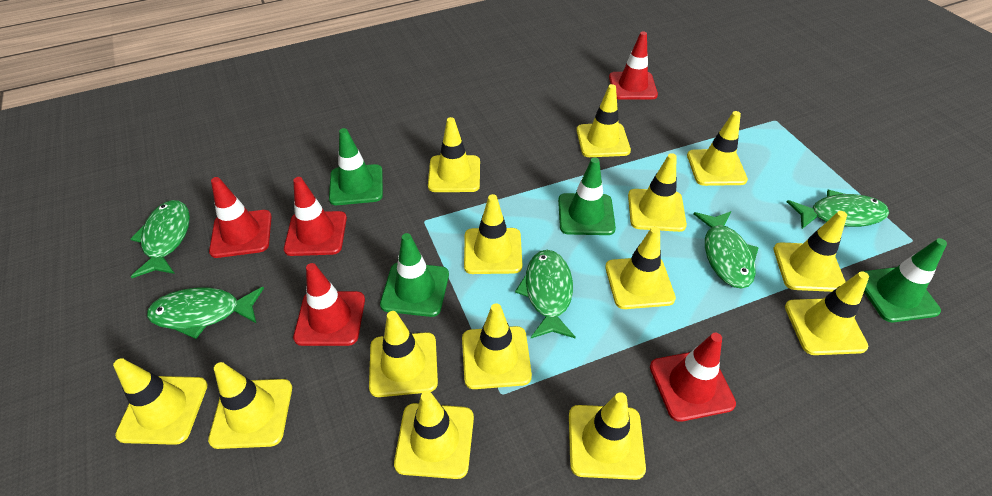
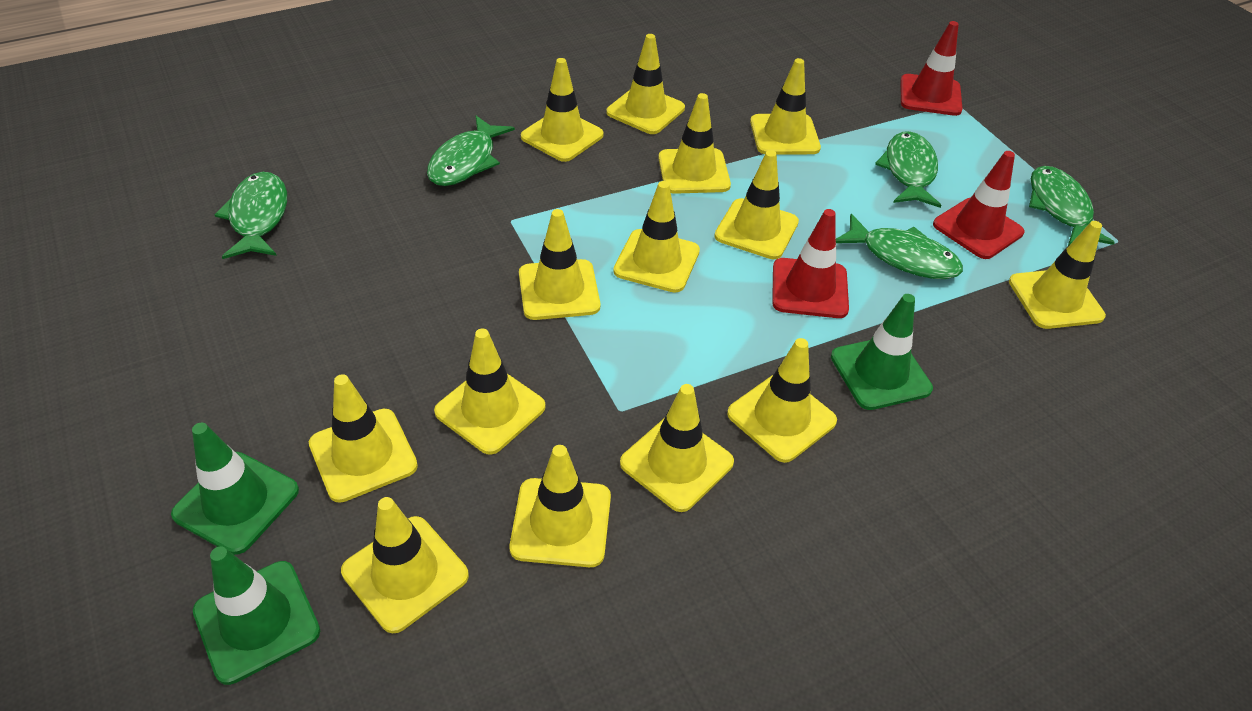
green traffic cone: 4 -> 3
red traffic cone: 5 -> 3

